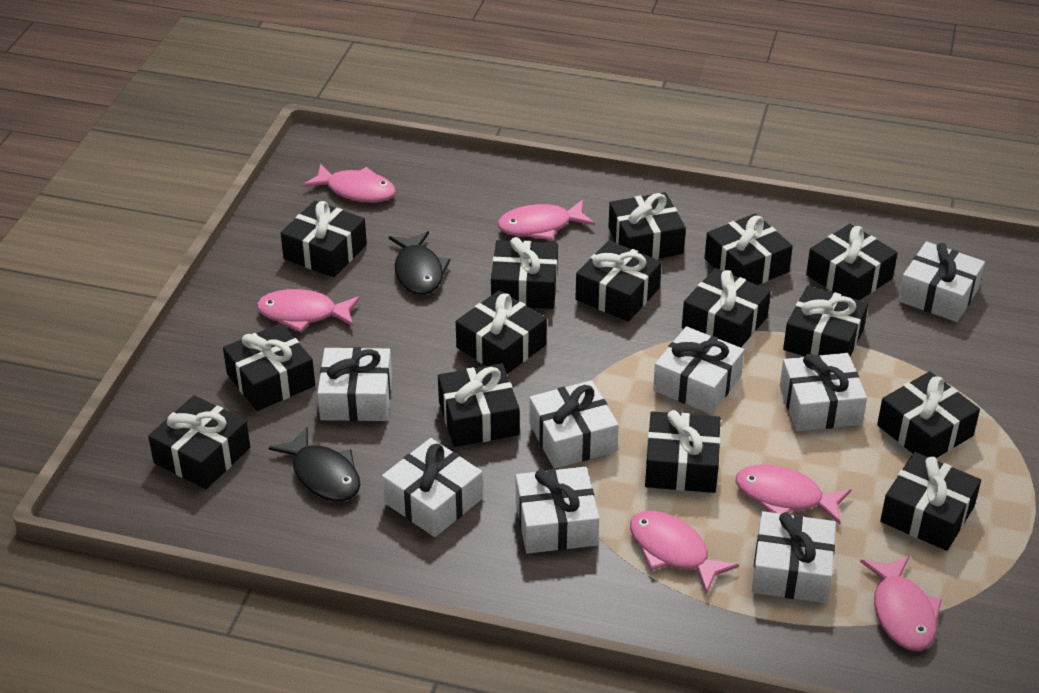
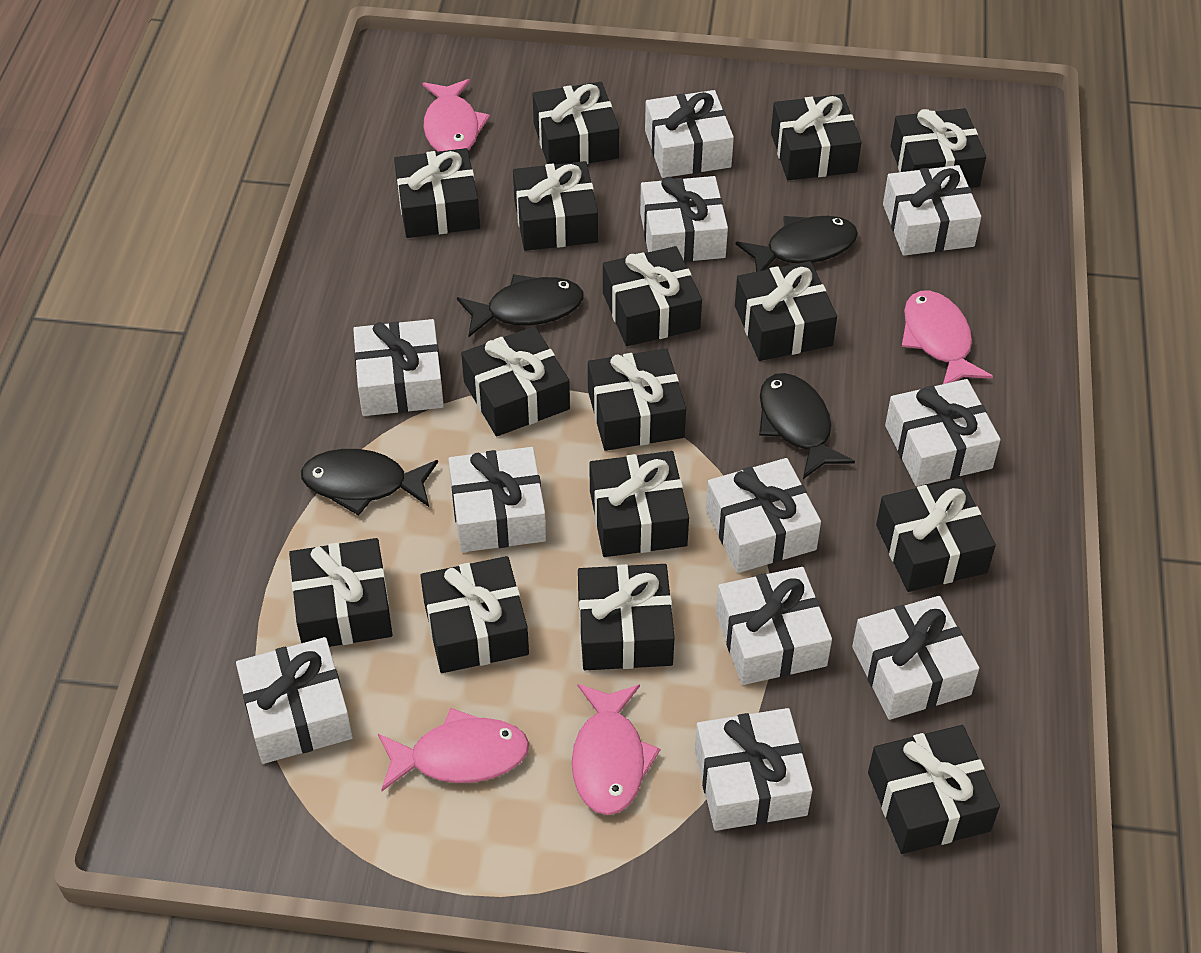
black fish: 2 -> 4
pink fish: 6 -> 4
white gift: 8 -> 11

